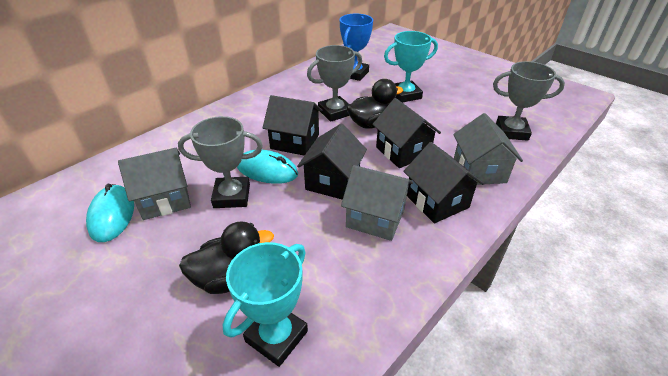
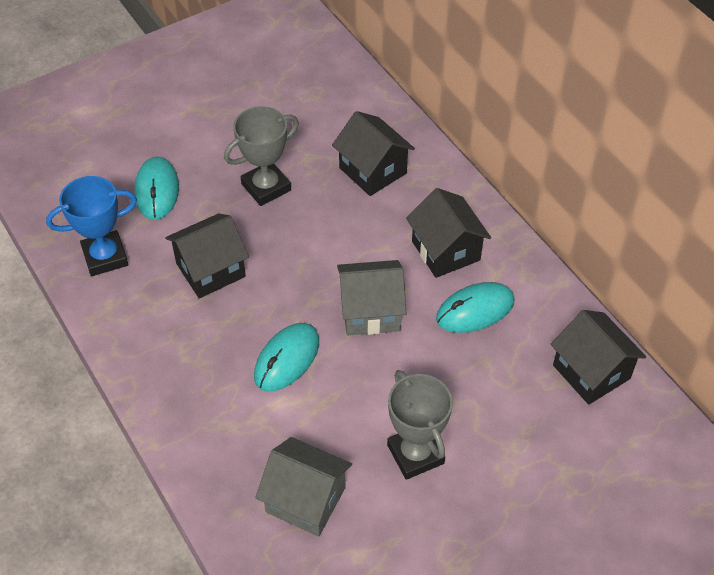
black duck: 2 -> 0
grey house: 3 -> 2
grey trophy: 3 -> 2
turquoise mouse: 2 -> 3
turquoise trophy: 2 -> 0

